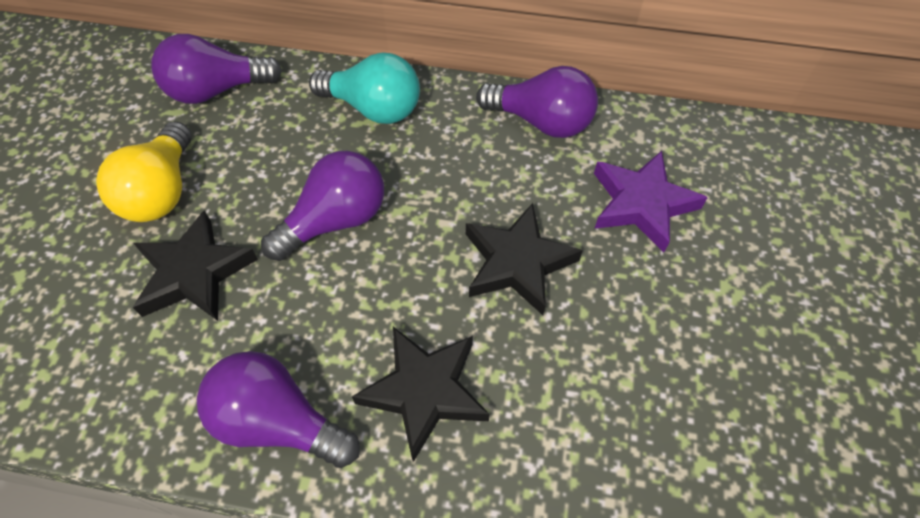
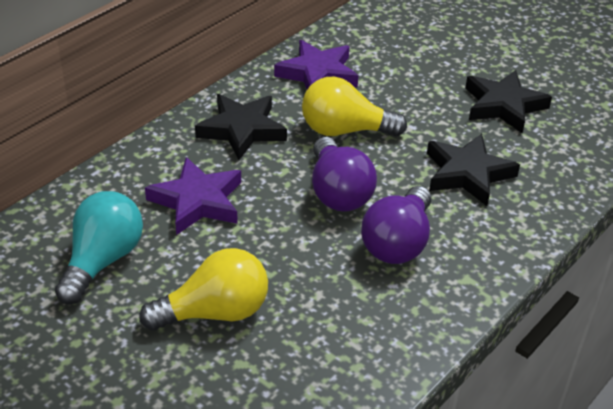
purple light bulb: 4 -> 2
purple star: 1 -> 2
yellow light bulb: 1 -> 2

